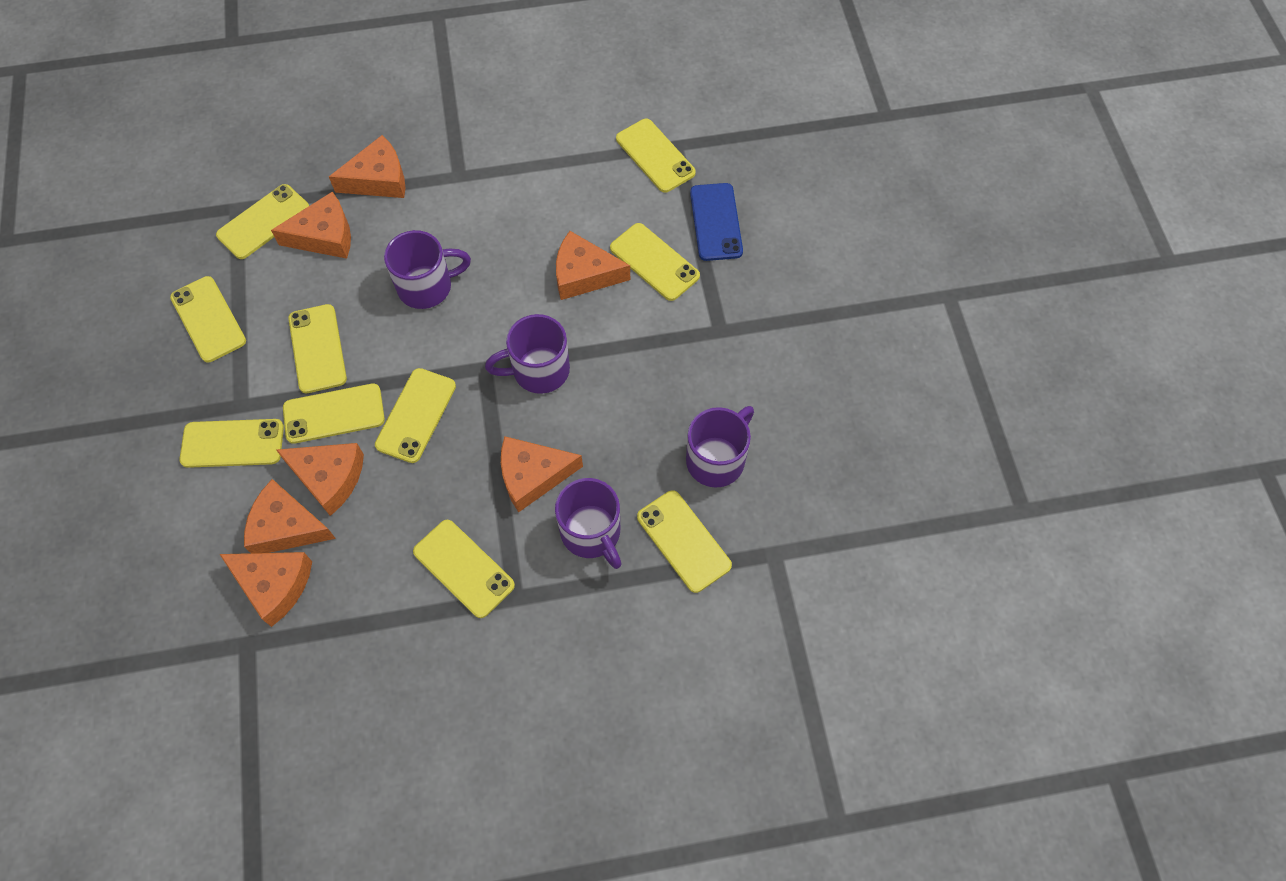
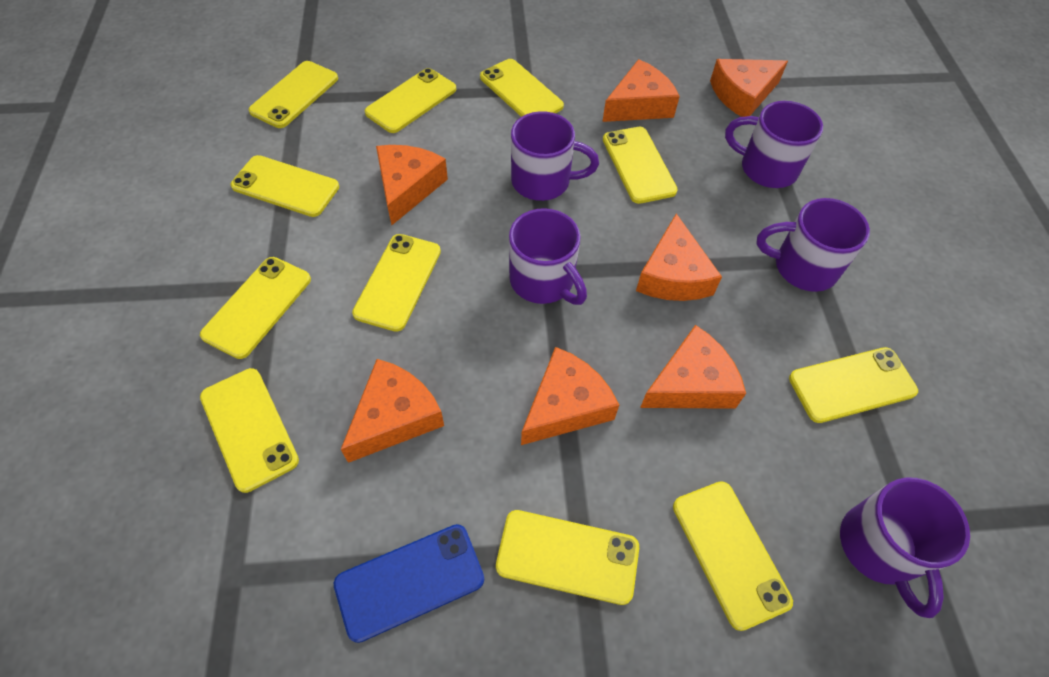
purple mug: 4 -> 5
yellow phone: 10 -> 11

